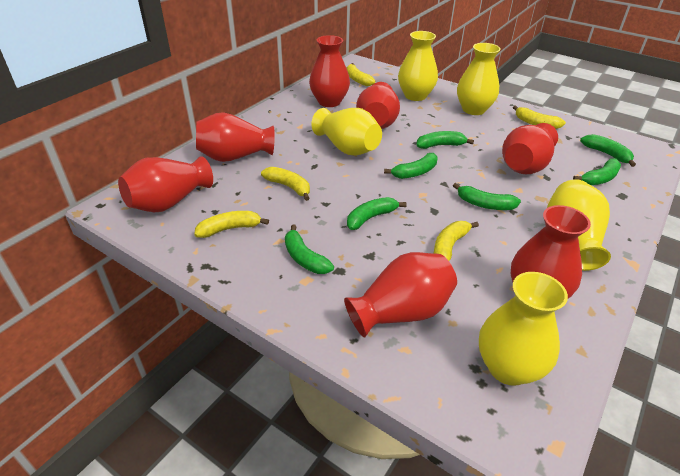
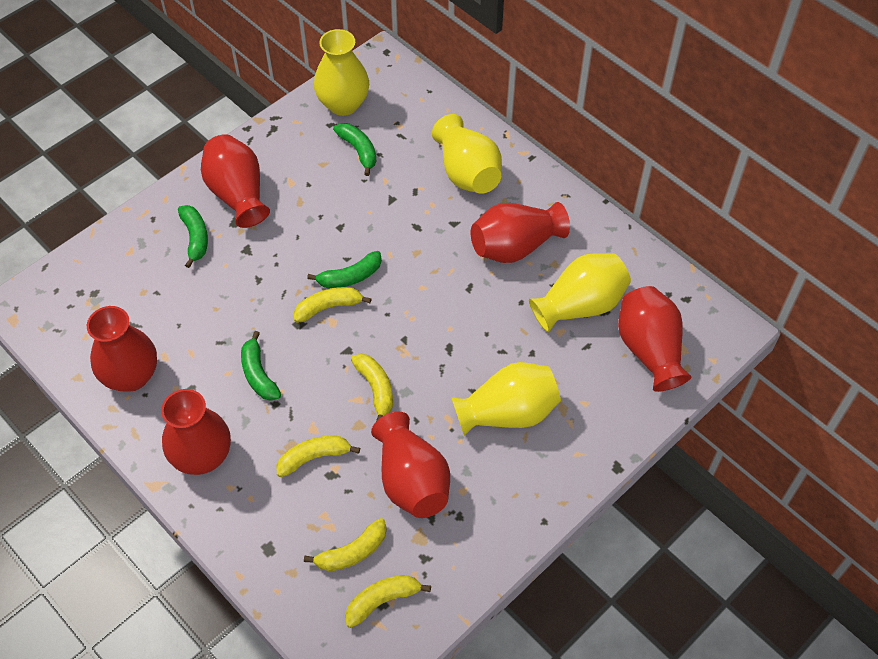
green banana: 7 -> 4
red vase: 7 -> 6
yellow vase: 5 -> 4

